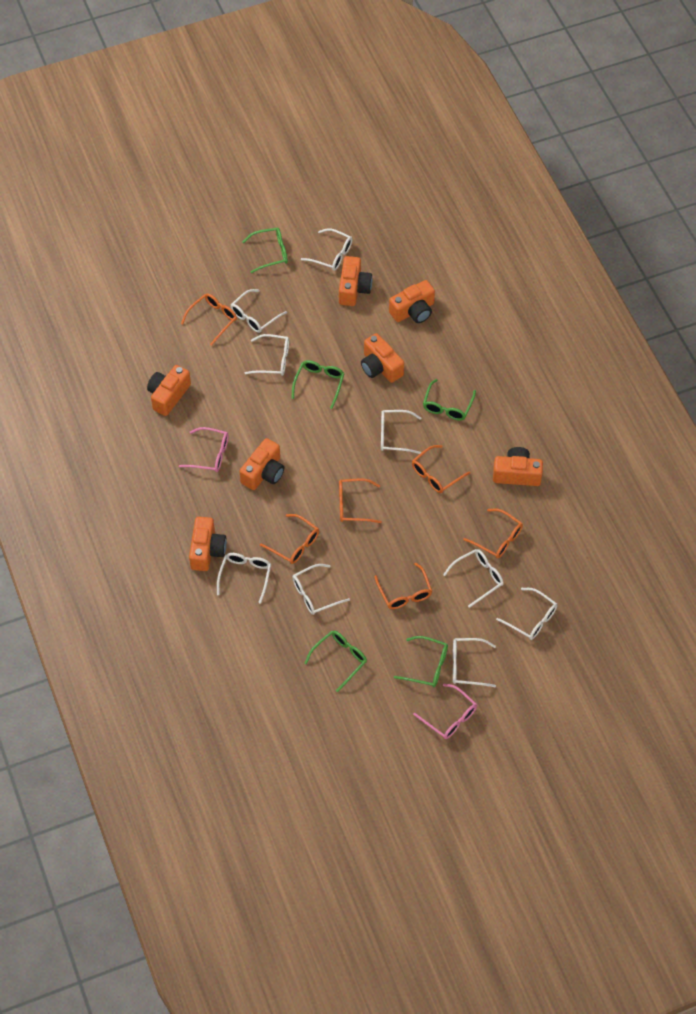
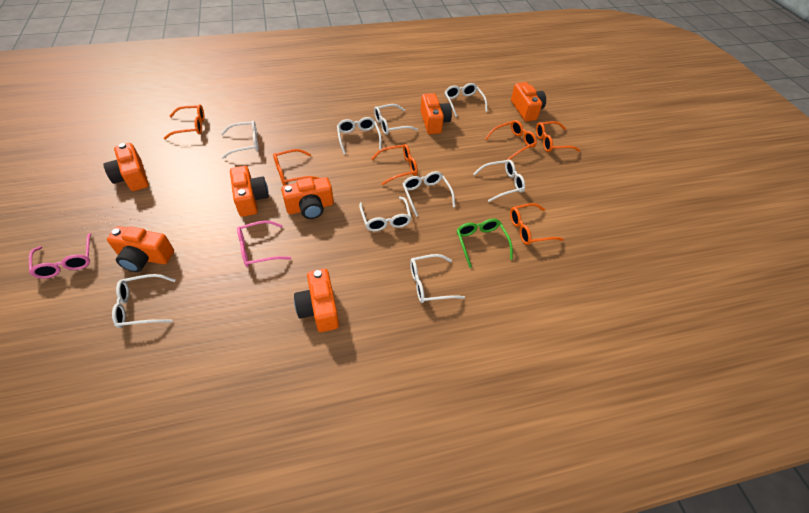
green glasses: 5 -> 1

